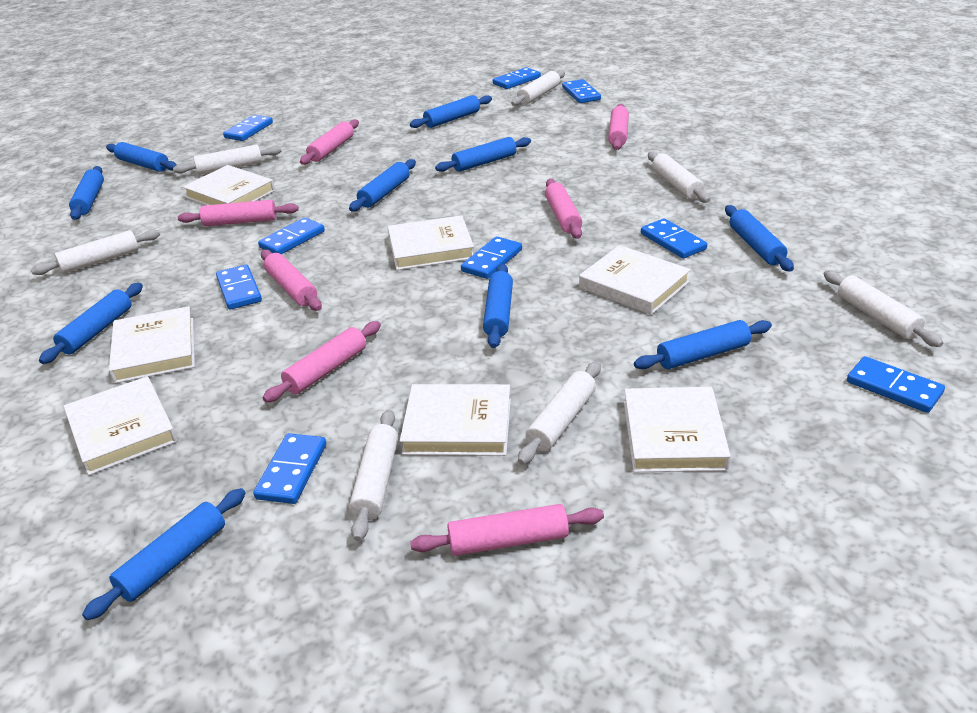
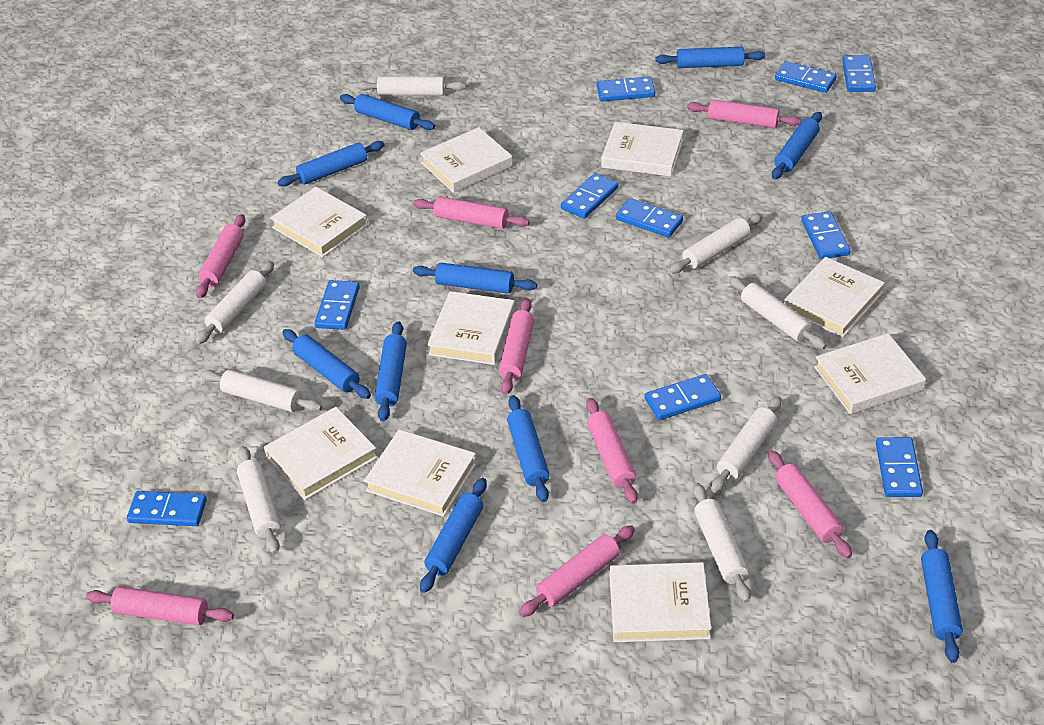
blue domino: 9 -> 10
pink rolling pin: 7 -> 8
white book: 7 -> 9
white rolling pin: 7 -> 8

